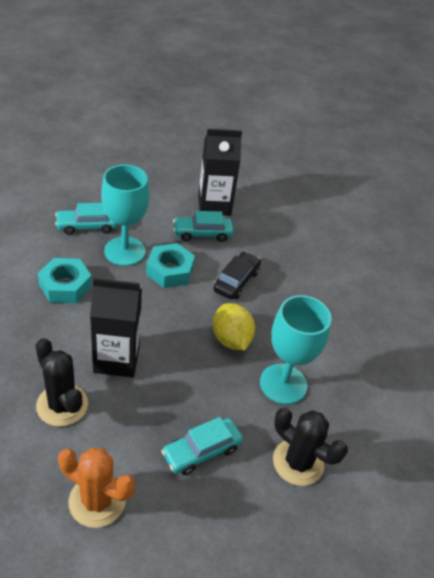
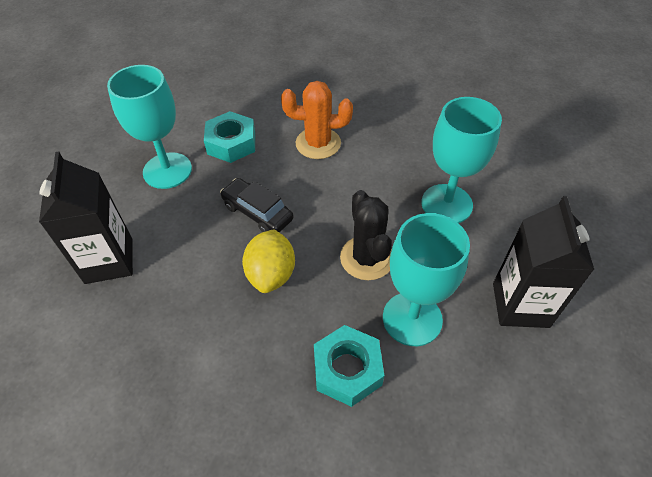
black cactus: 2 -> 1
turquoise car: 3 -> 0
turquoise goblet: 2 -> 3

